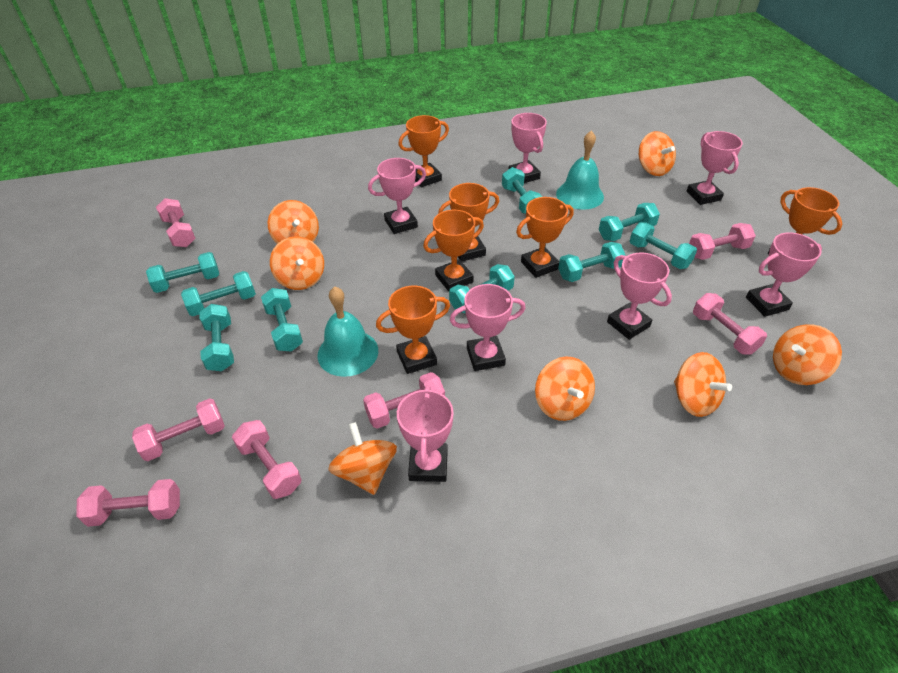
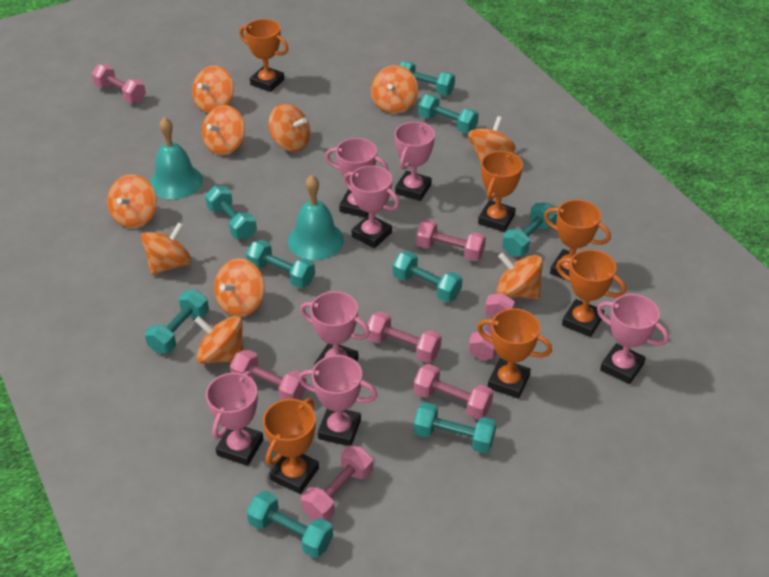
orange spinning top: 7 -> 10

